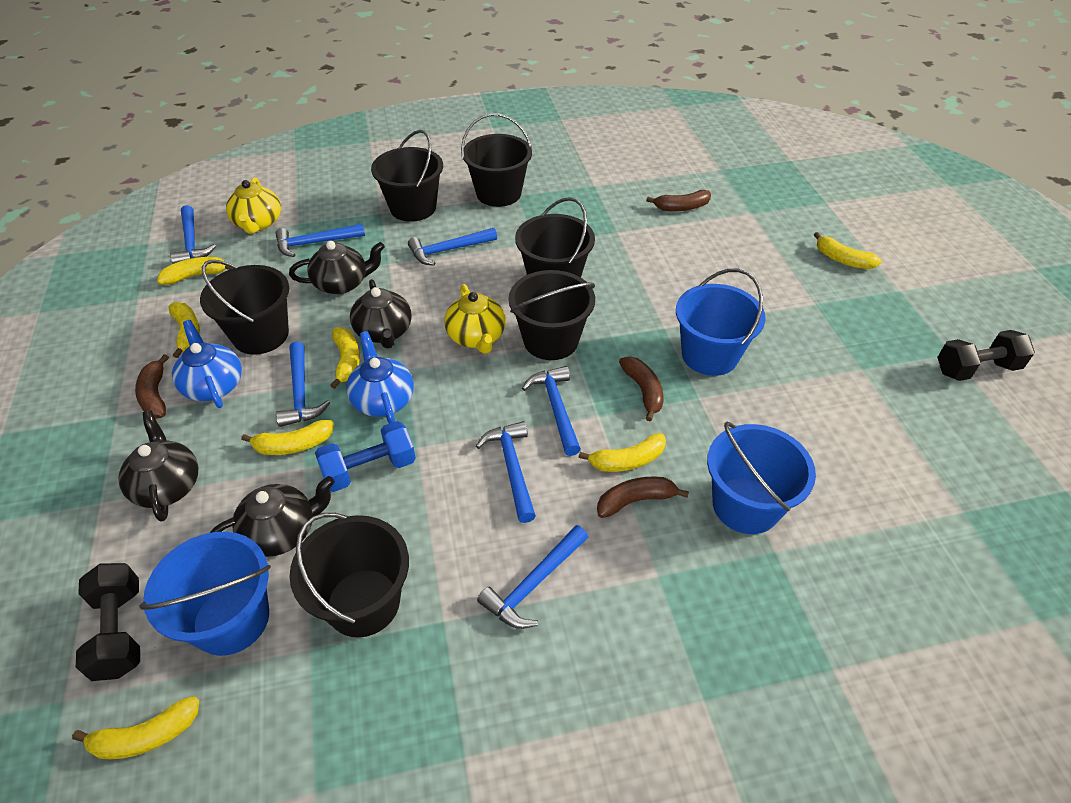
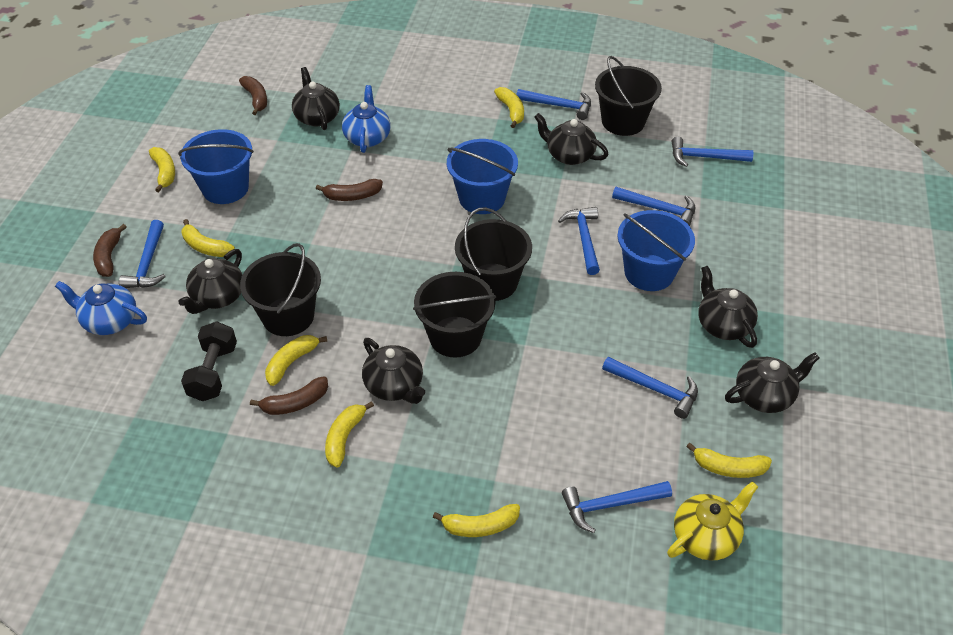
black bucket: 6 -> 4
black dumbbell: 2 -> 1
black teapot: 4 -> 6
blue dumbbell: 1 -> 0
yellow teapot: 2 -> 1

